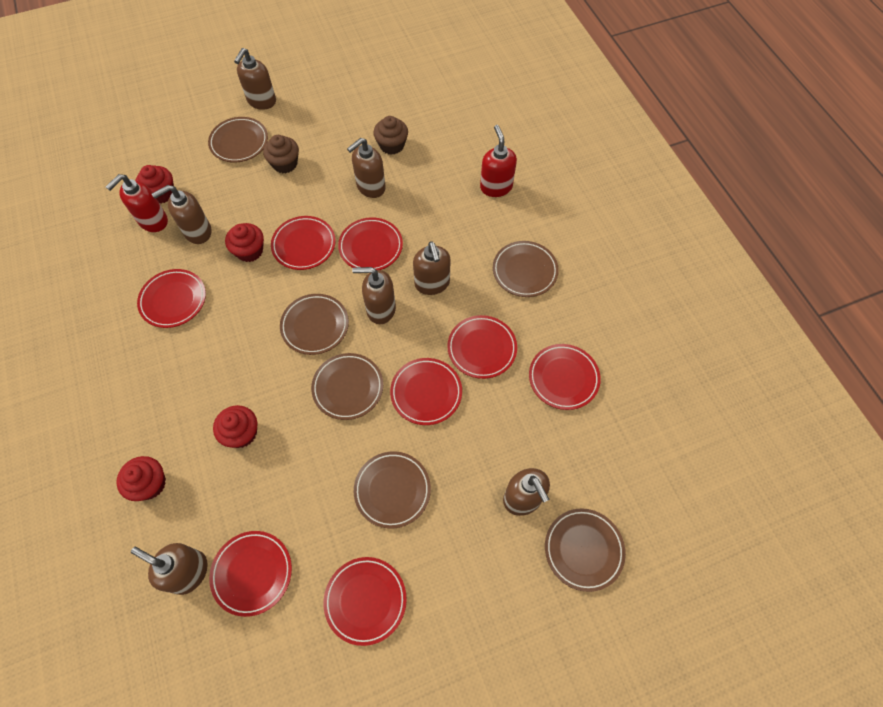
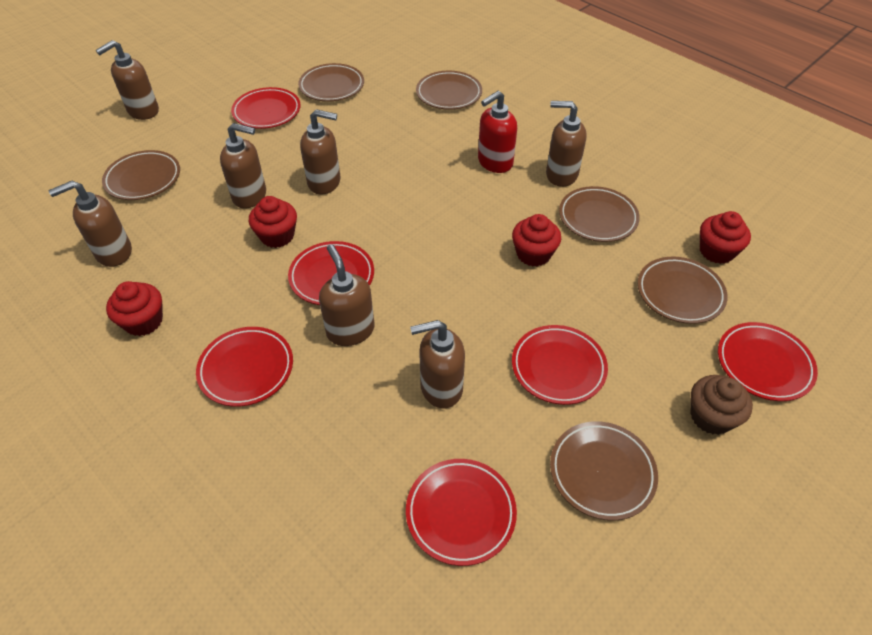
brown cupcake: 2 -> 1
red plate: 8 -> 6
red soap dispenser: 2 -> 1

